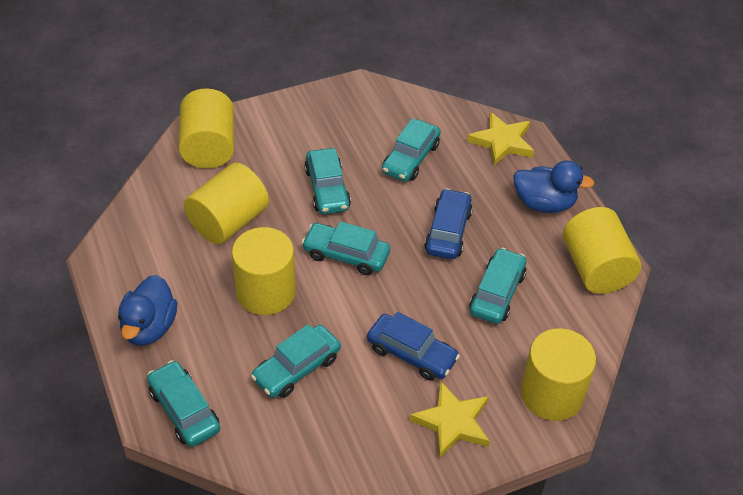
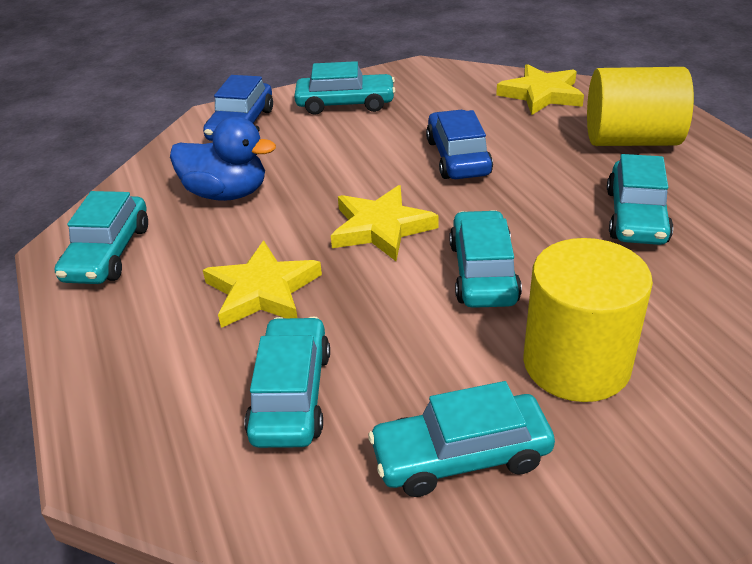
blue duck: 2 -> 1
yellow cylinder: 5 -> 2
yellow star: 2 -> 3

